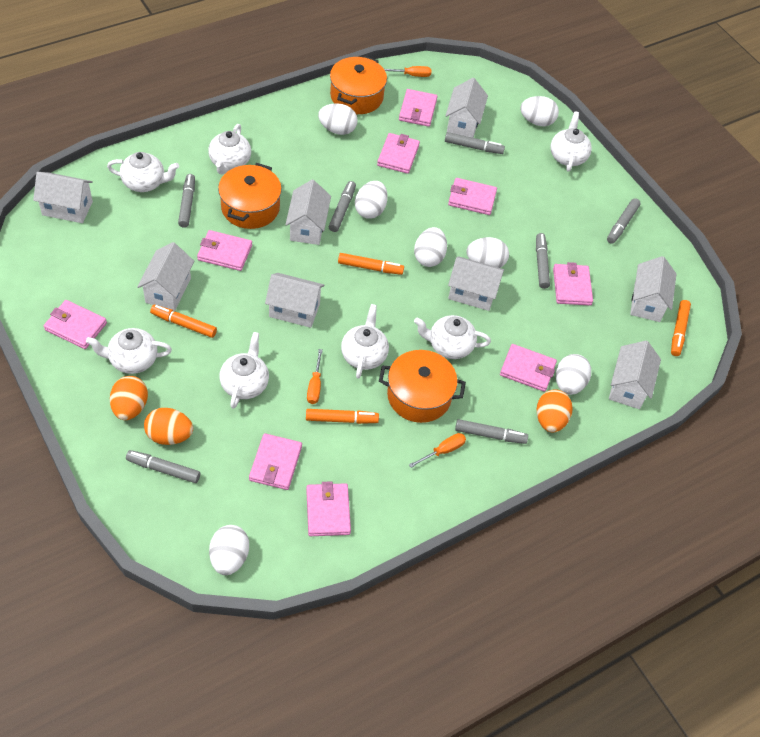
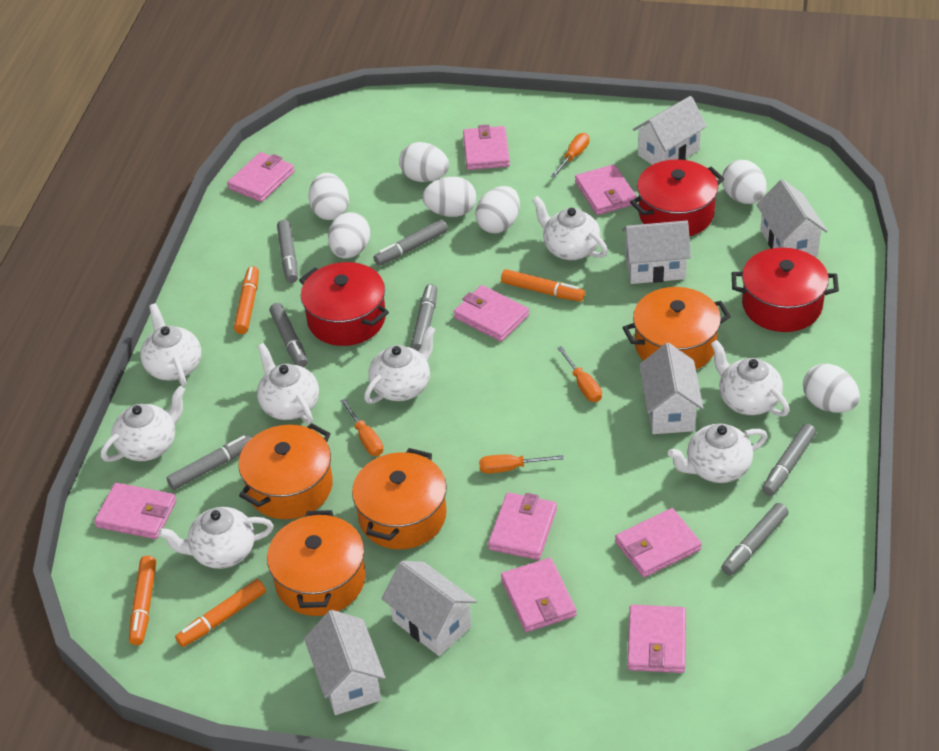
orange egg: 3 -> 0
orange pot: 3 -> 4
orange screwdriver: 3 -> 4
red pot: 0 -> 3
white house: 8 -> 6
white teapot: 7 -> 8

